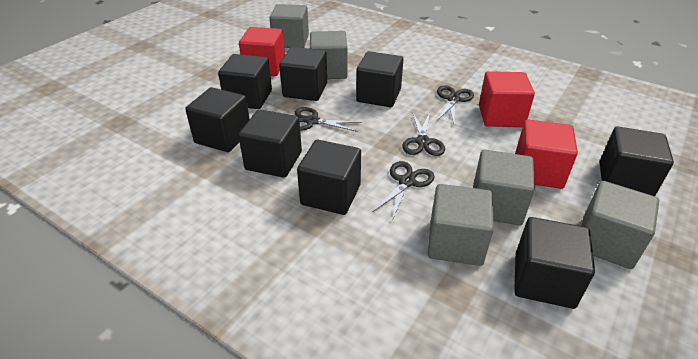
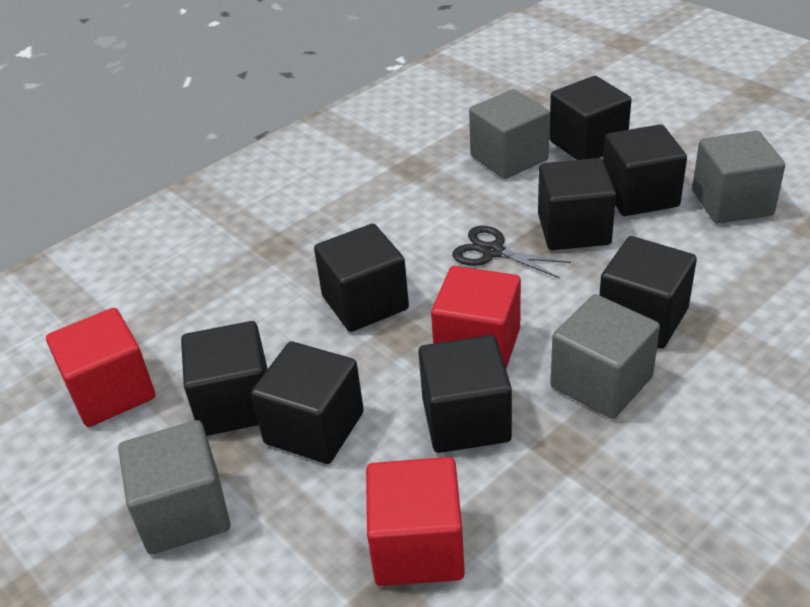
black scissors: 4 -> 1
grey cube: 5 -> 4

